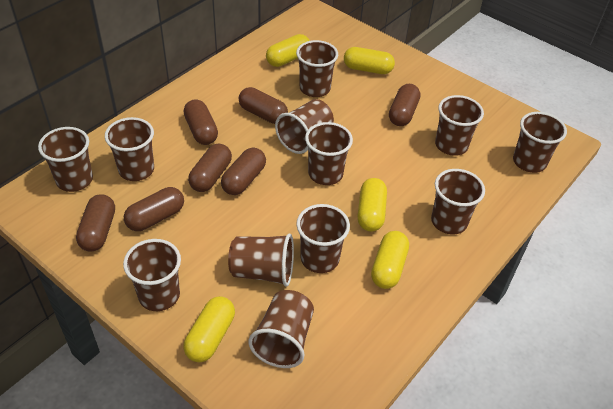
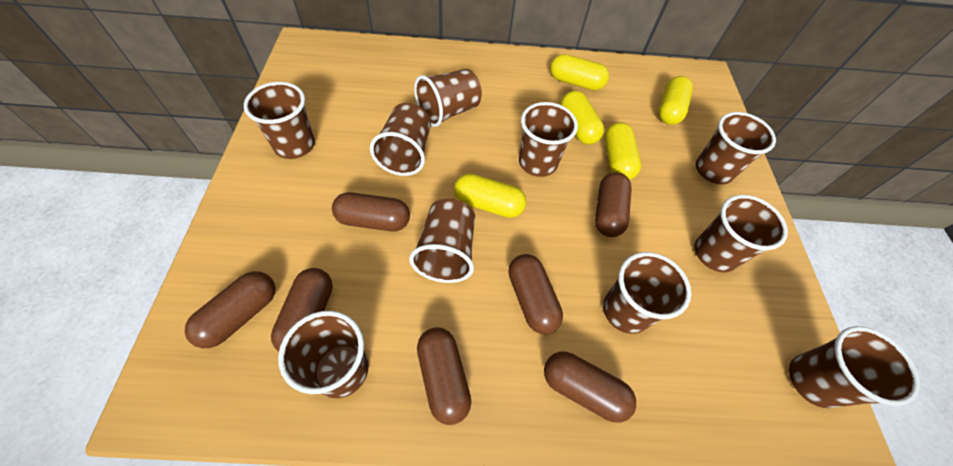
brown cup: 12 -> 10

